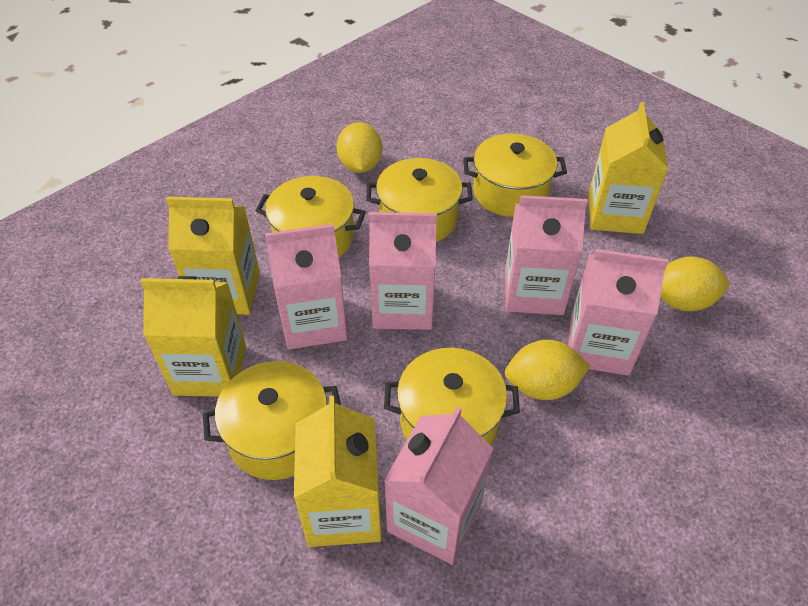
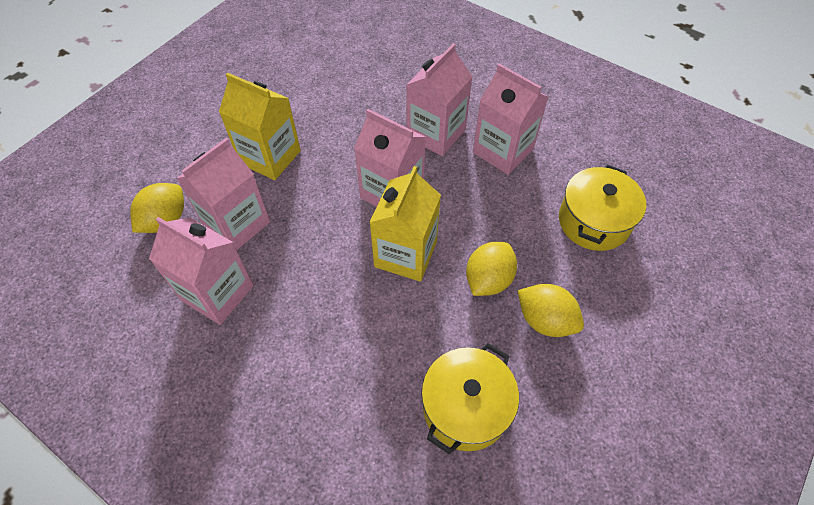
yellow carton: 4 -> 2
yellow pot: 5 -> 2

